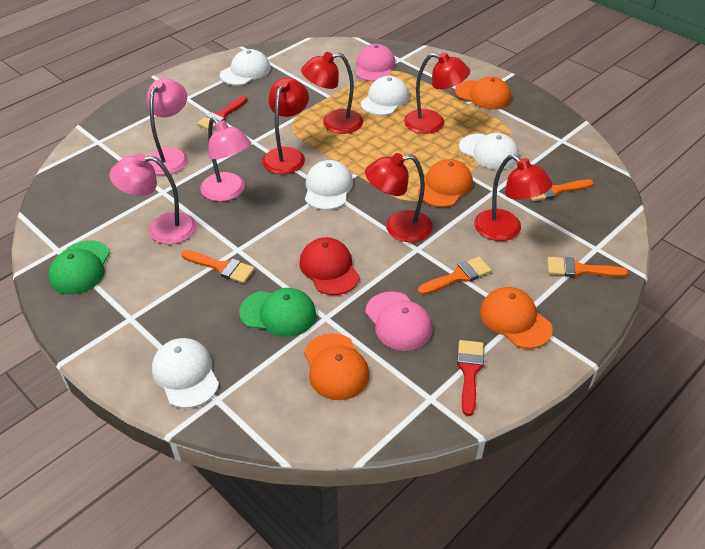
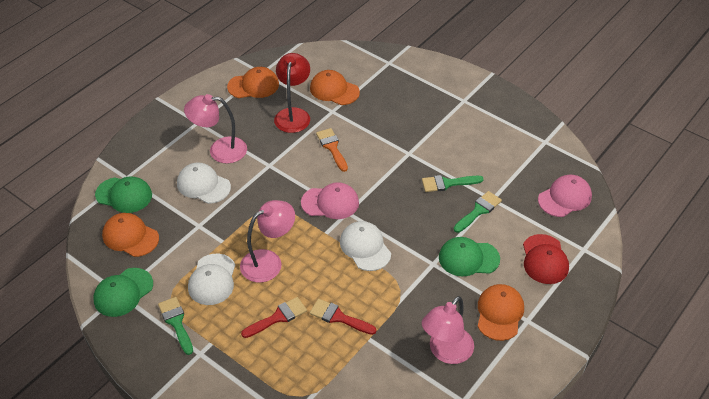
green brush: 0 -> 3
green cap: 2 -> 3
orange brush: 4 -> 1
red lamp: 5 -> 1
white cap: 5 -> 3

